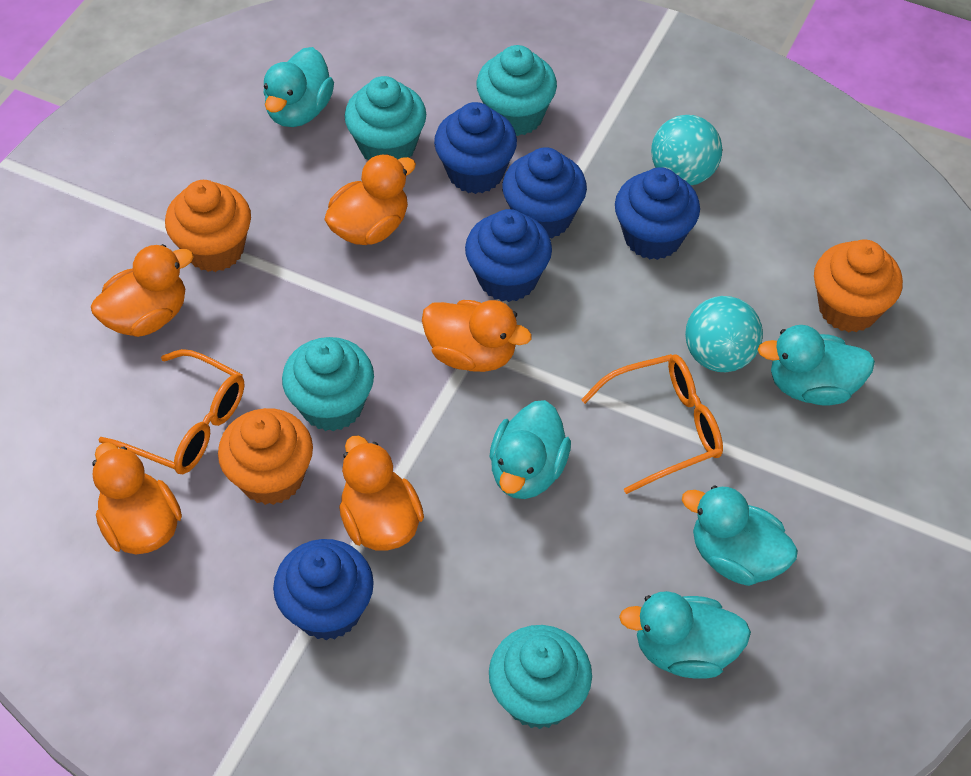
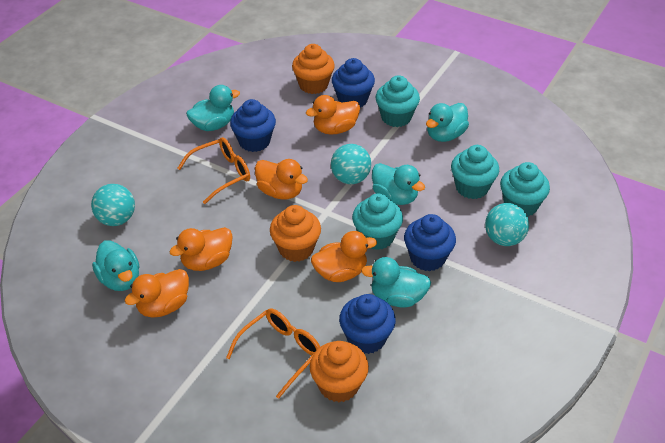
blue cupcake: 5 -> 4
turquoise ball: 2 -> 3

